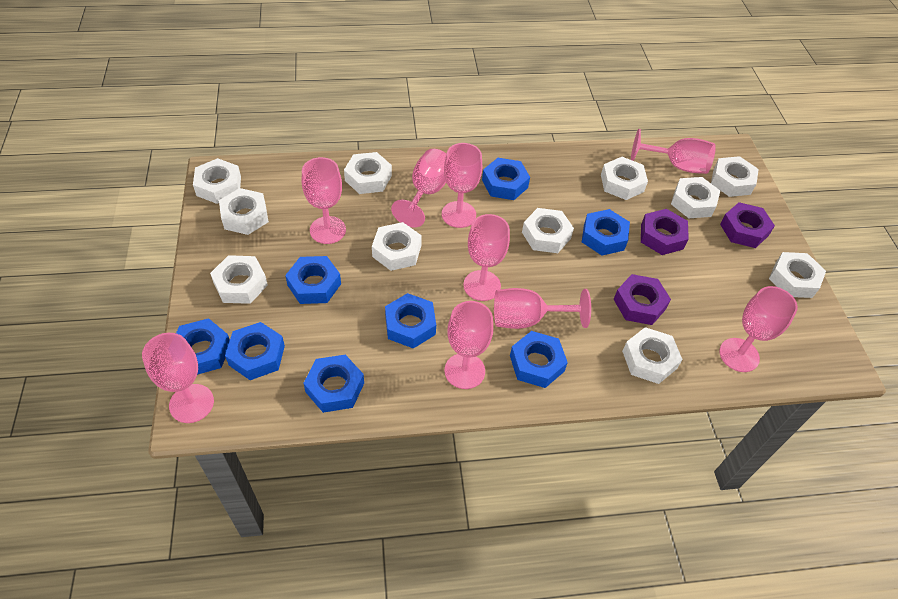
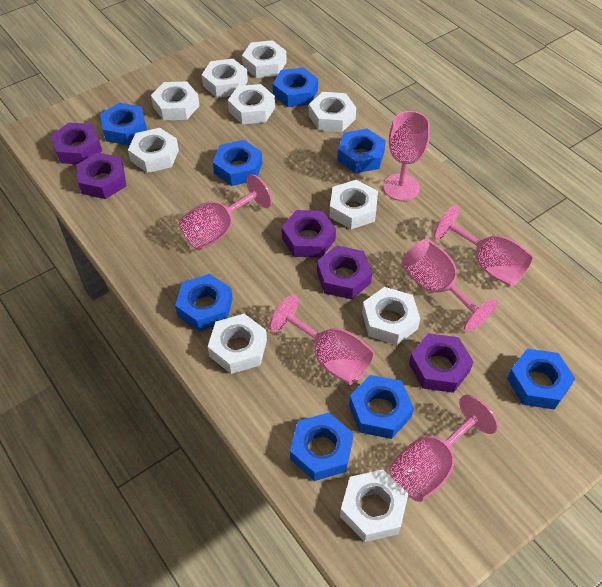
pink goblet: 9 -> 6
purple nut: 3 -> 5
white nut: 11 -> 10

